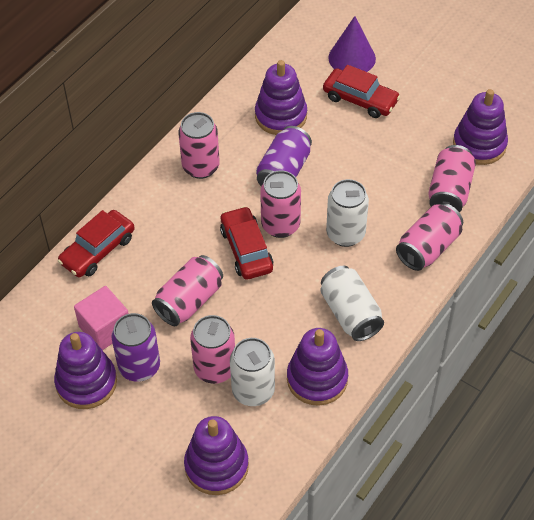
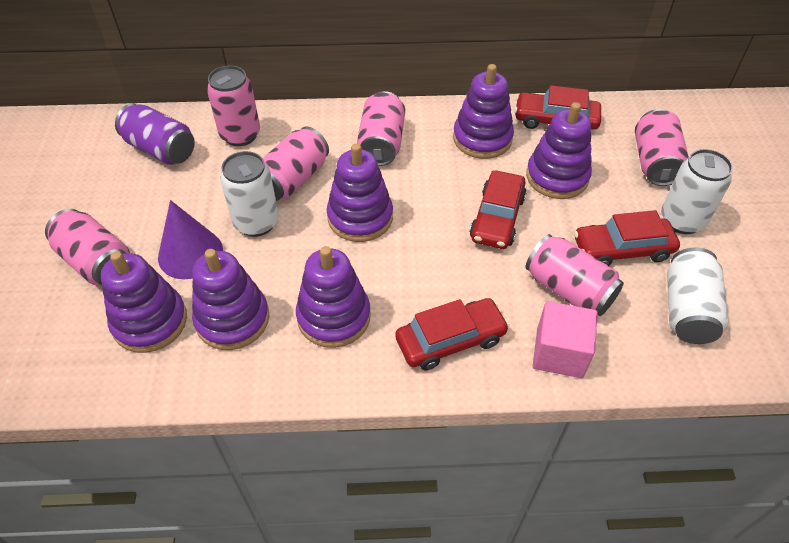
purple can: 2 -> 1
purple stacking toy: 5 -> 6
red car: 3 -> 4

